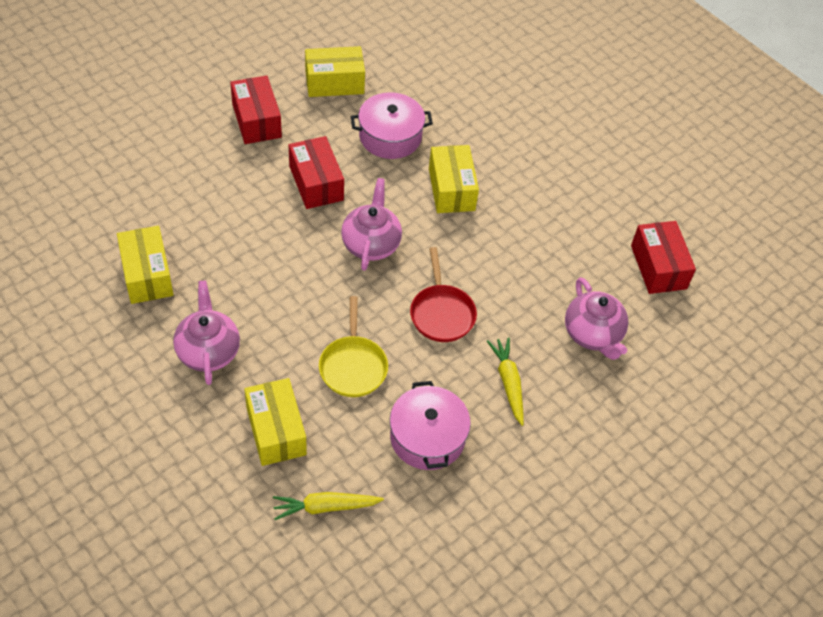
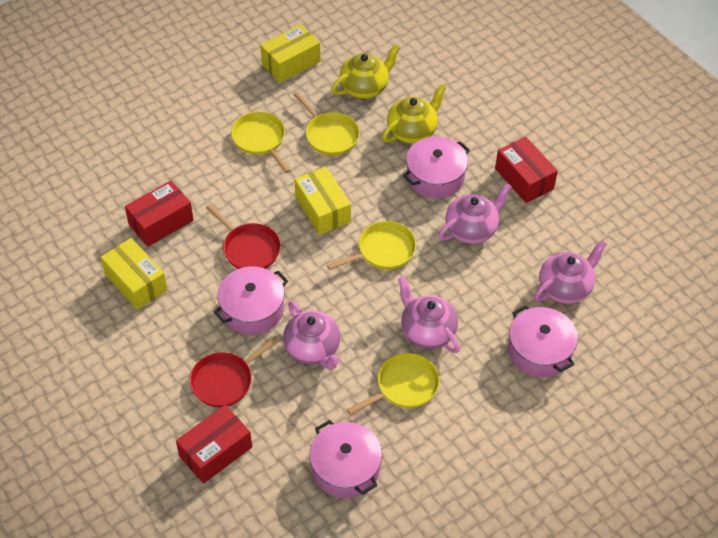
pink pot: 2 -> 4
pink teapot: 3 -> 4
red pan: 1 -> 2
yellow box: 4 -> 3
yellow carrot: 2 -> 0
yellow pan: 1 -> 4
yellow teapot: 0 -> 2

